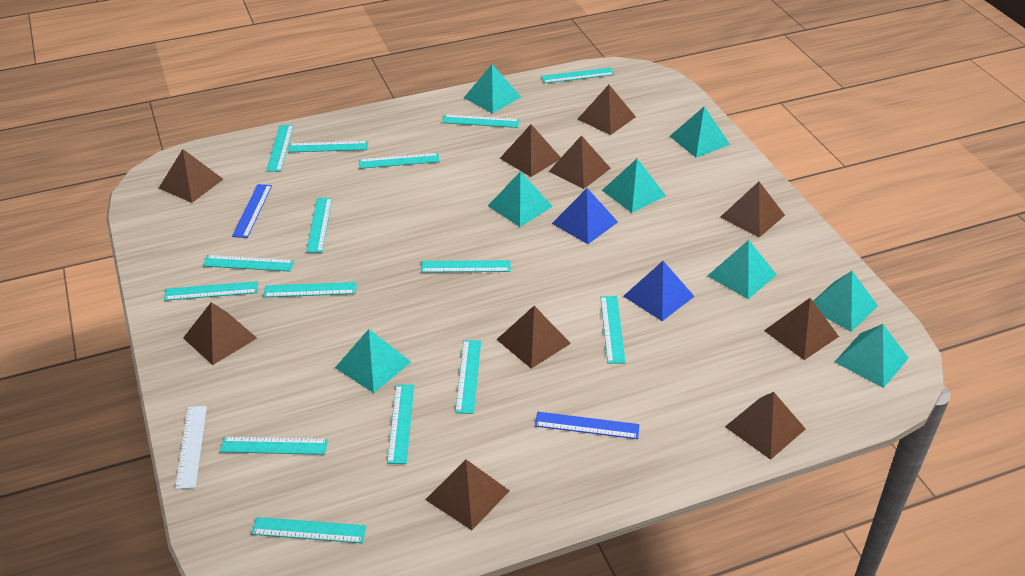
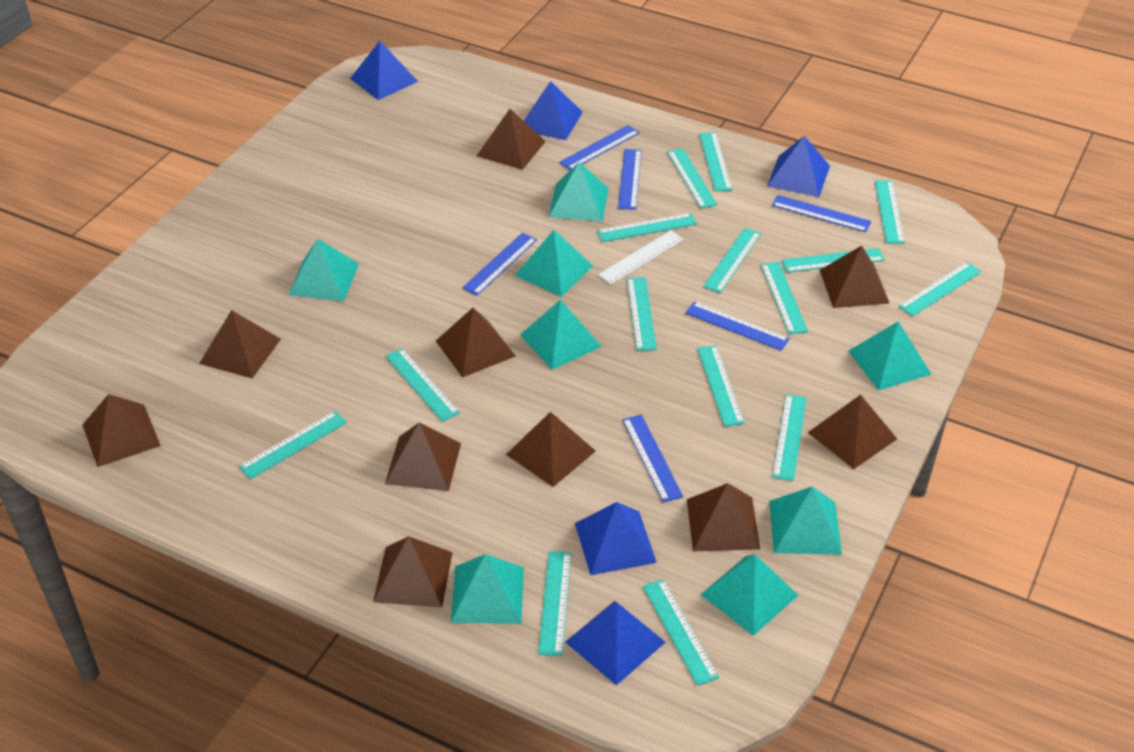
blue pyramid: 2 -> 5
blue ruler: 2 -> 6

